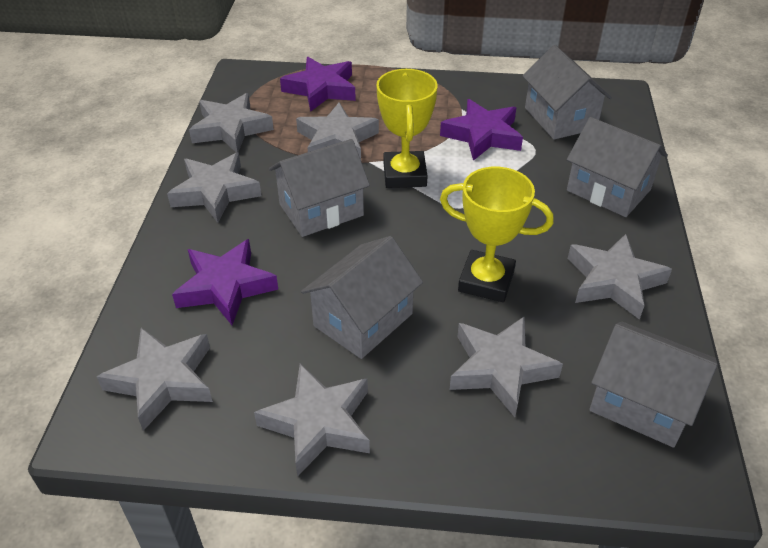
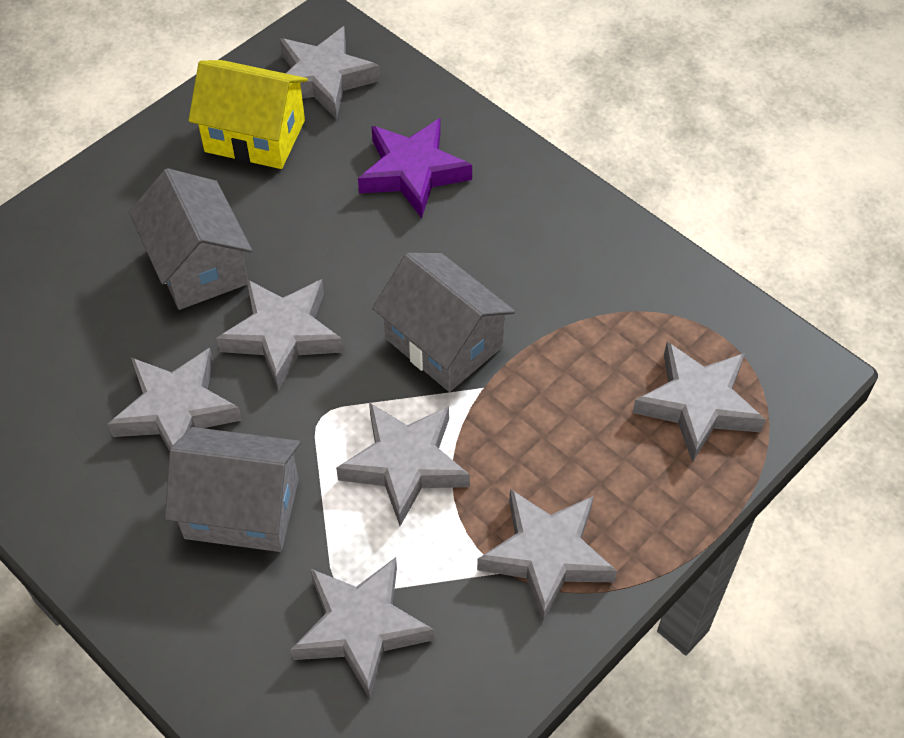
grey house: 5 -> 3
purple star: 3 -> 1
yellow house: 0 -> 1
yellow trophy: 2 -> 0

